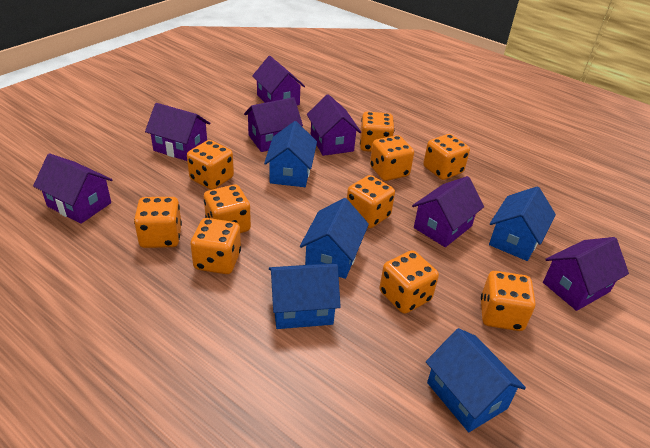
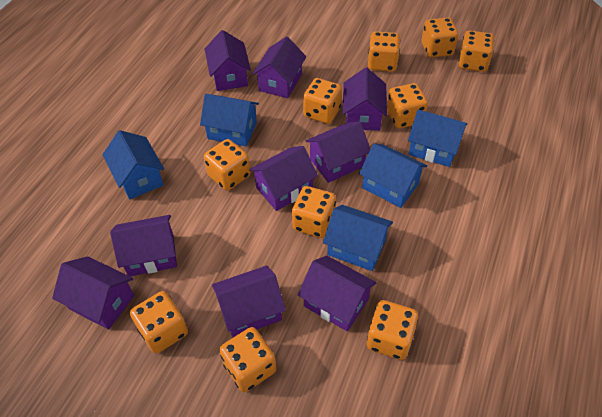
purple house: 7 -> 9

